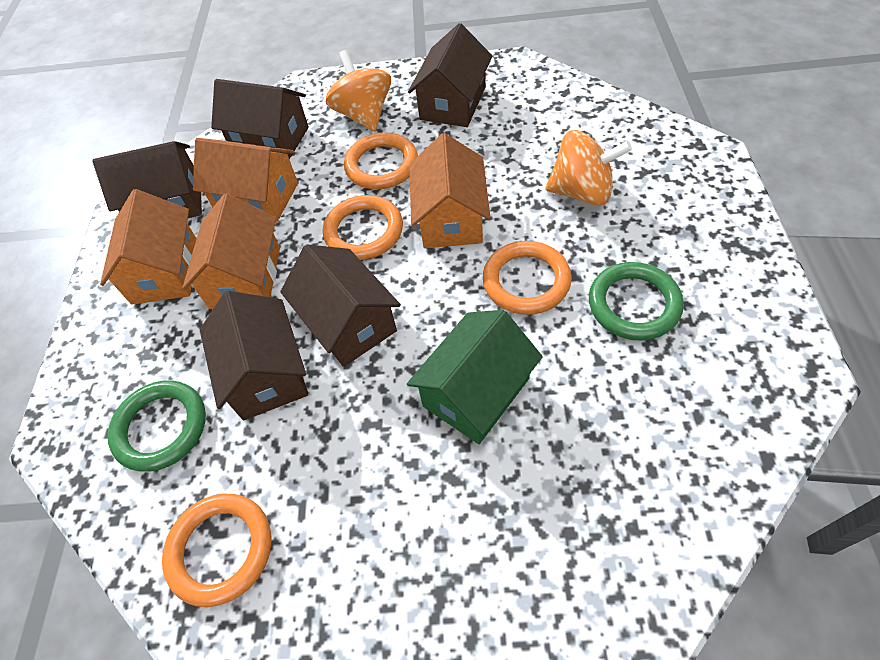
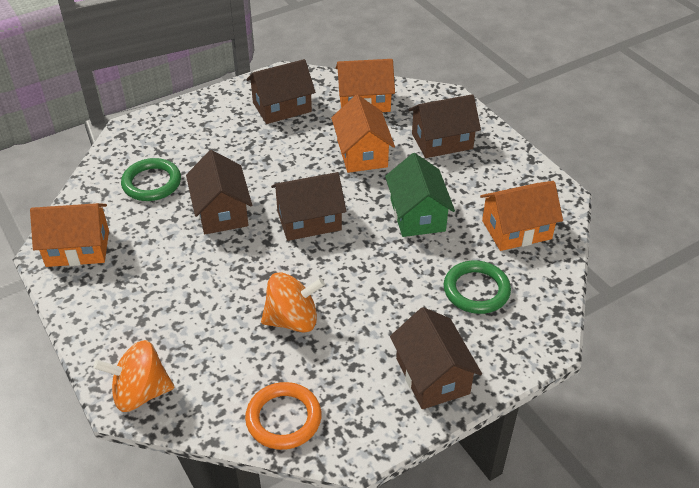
orange ring: 4 -> 1

